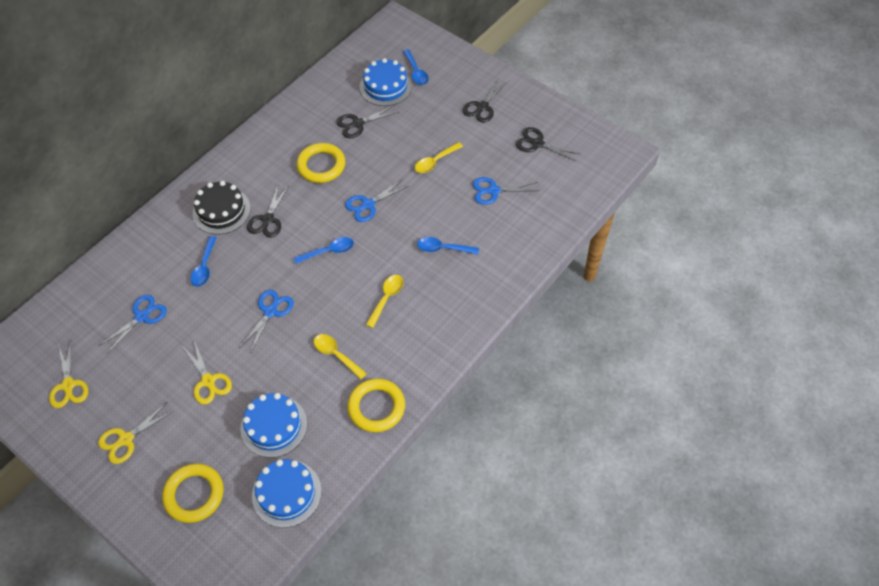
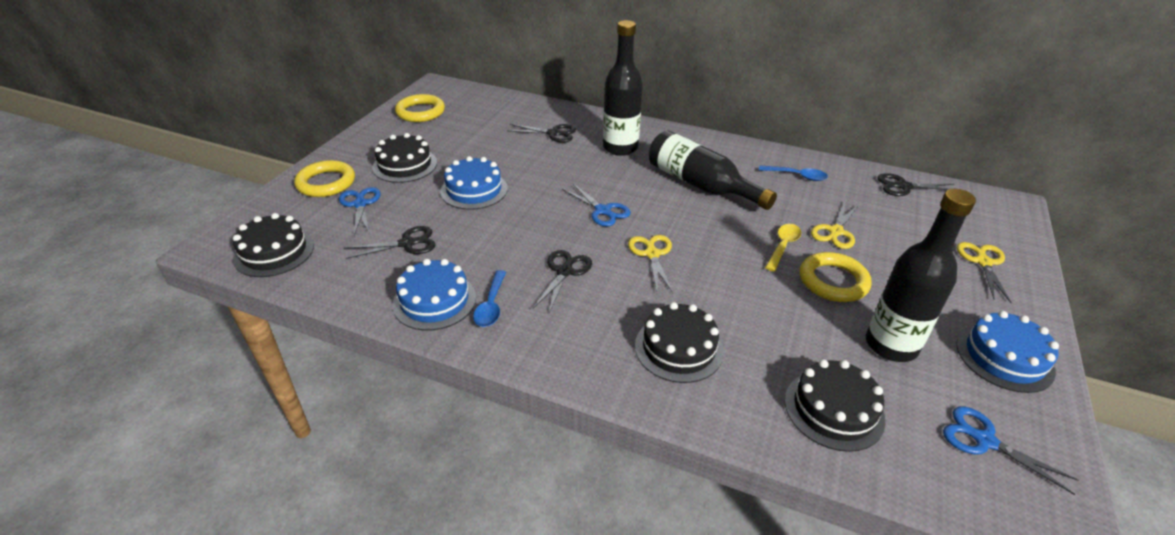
black bottle: 0 -> 3
black cake: 1 -> 4
blue scissors: 4 -> 3
blue spoon: 4 -> 2
yellow spoon: 3 -> 1

